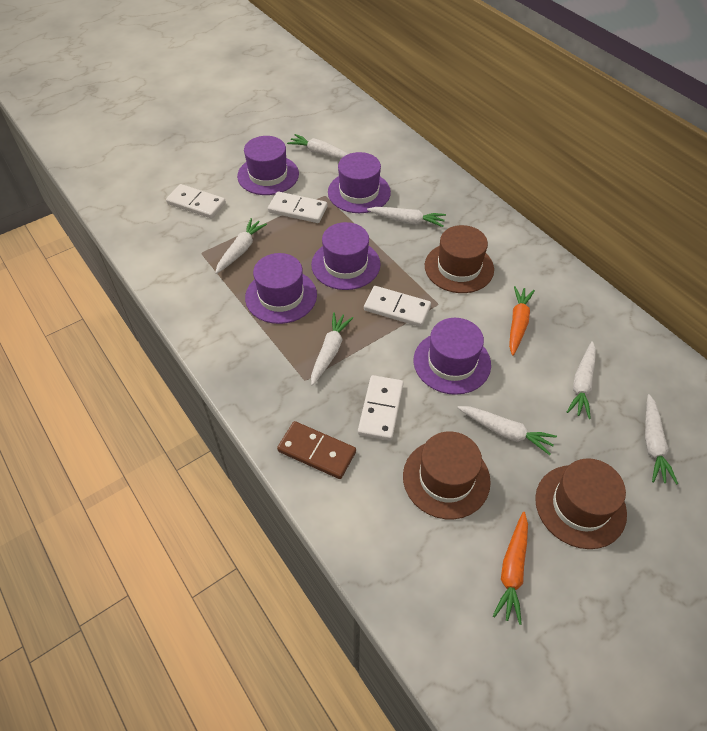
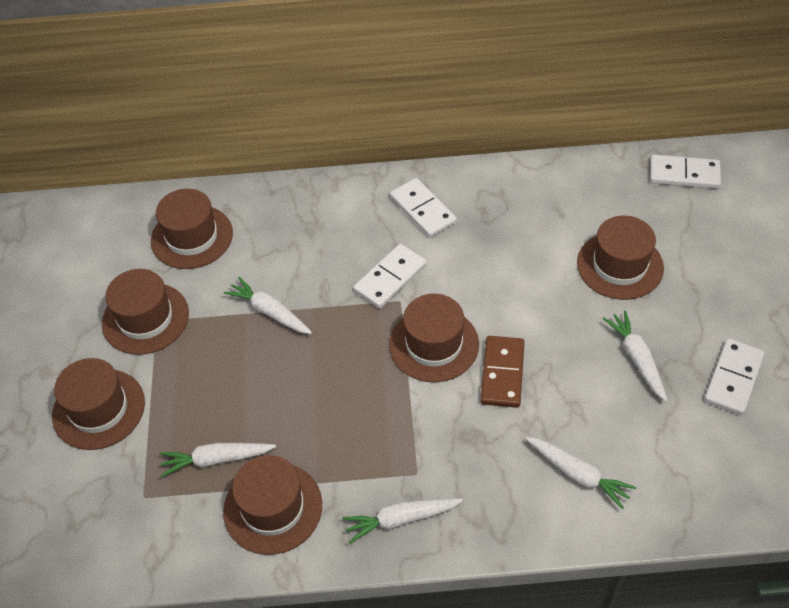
brown hat: 3 -> 6
orange carrot: 2 -> 0
purple hat: 5 -> 0
white carrot: 7 -> 5

